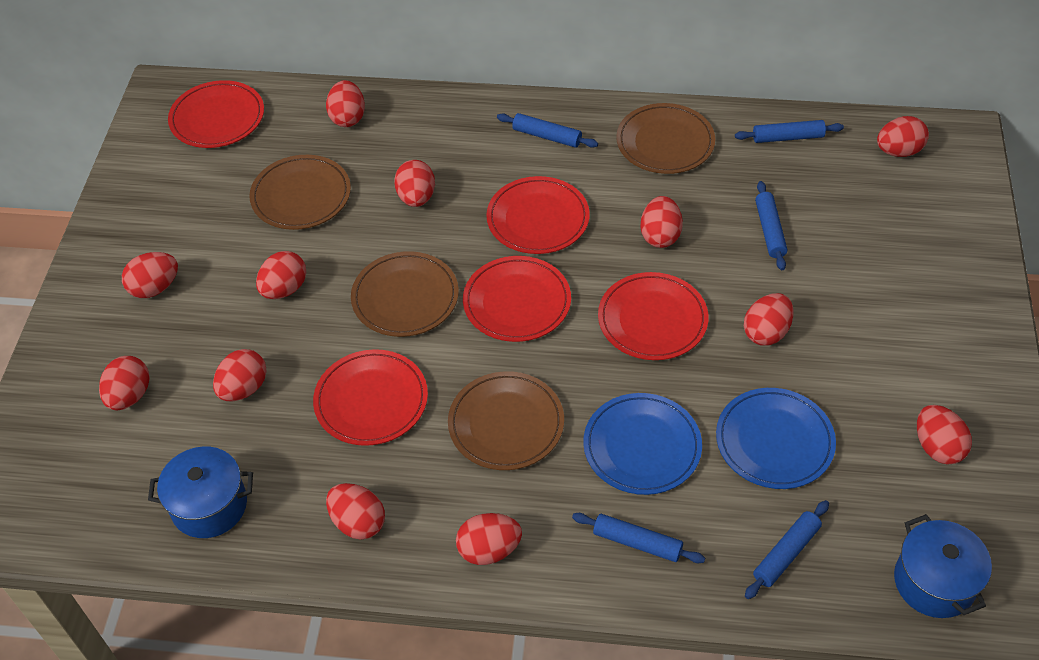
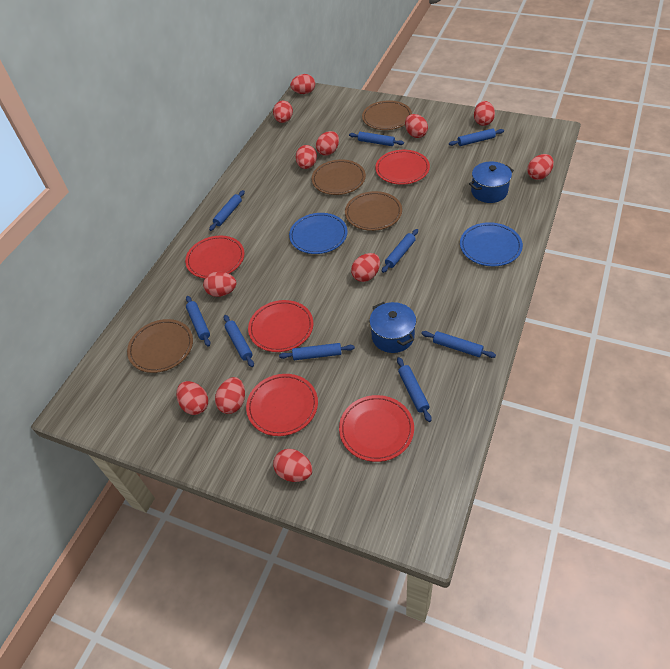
blue rolling pin: 5 -> 9

